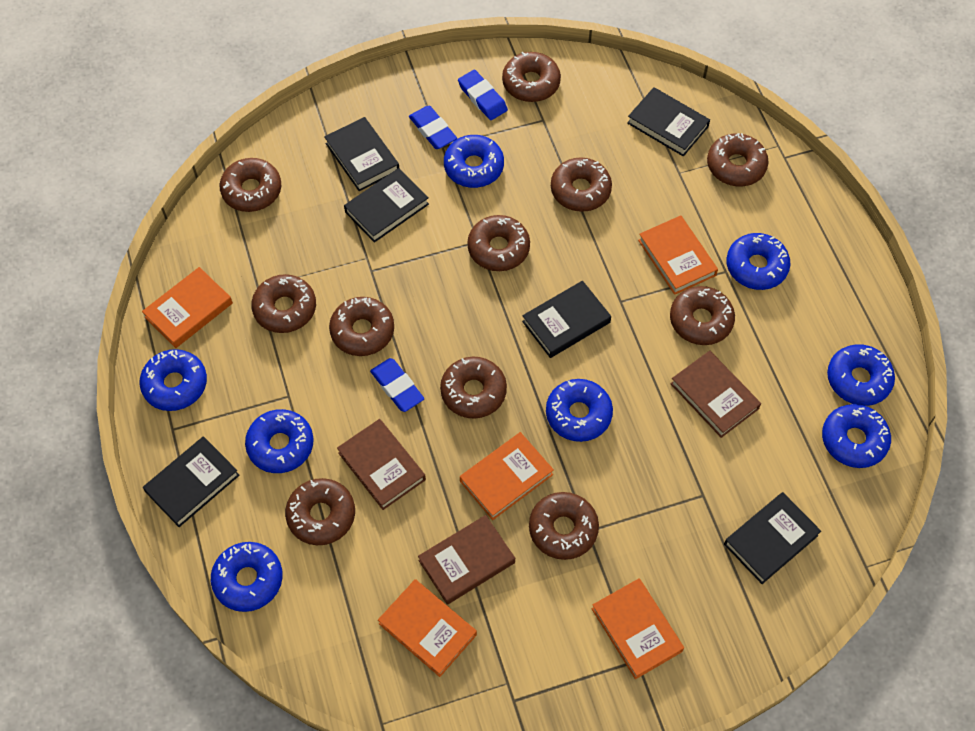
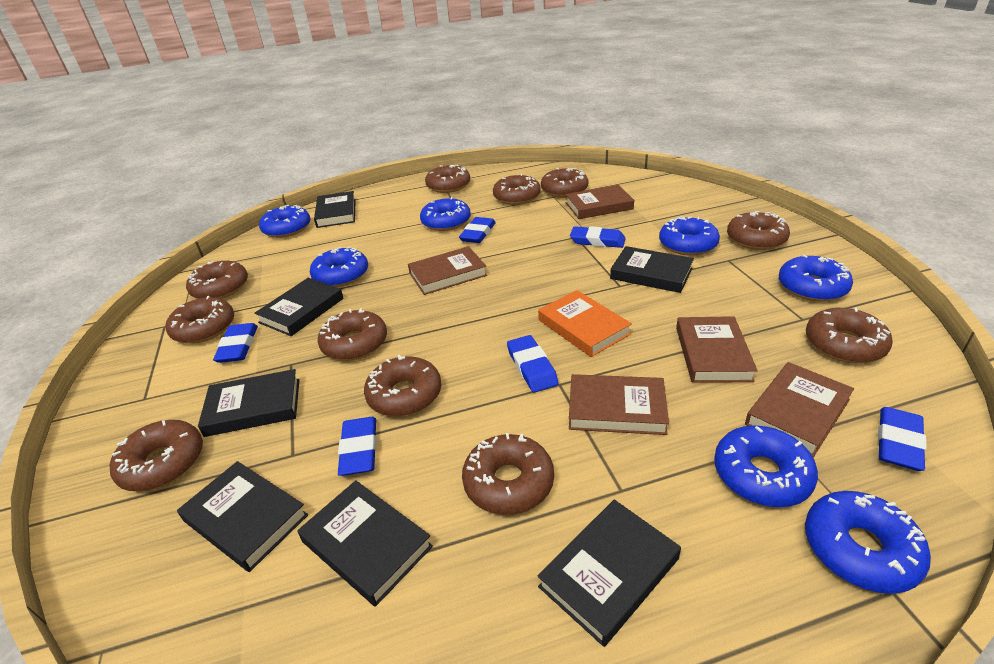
black book: 6 -> 7
blue donut: 8 -> 7
blue eraser: 3 -> 6
brown book: 3 -> 5
orange book: 5 -> 1

